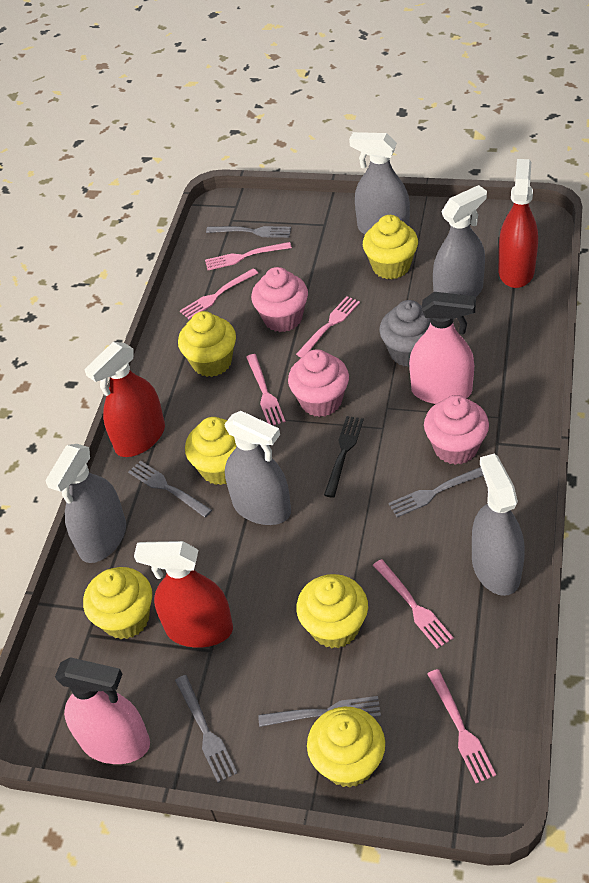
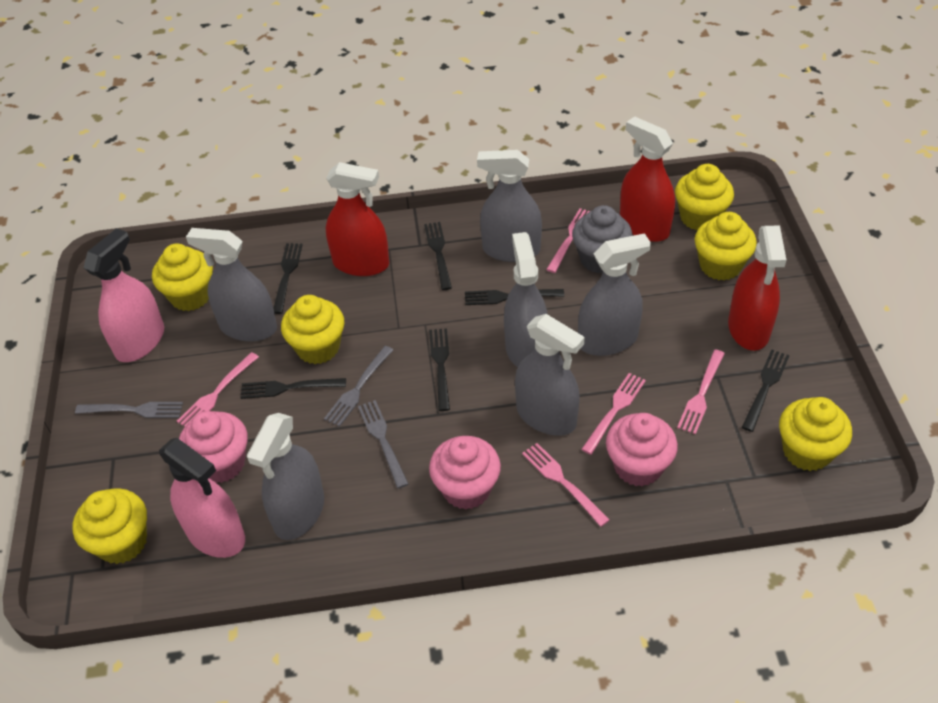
black fork: 1 -> 6
grey fork: 5 -> 3
grey spray bottle: 5 -> 6
pink fork: 6 -> 5

